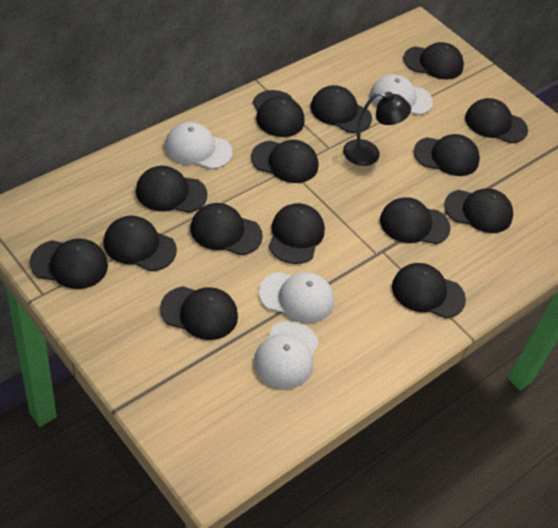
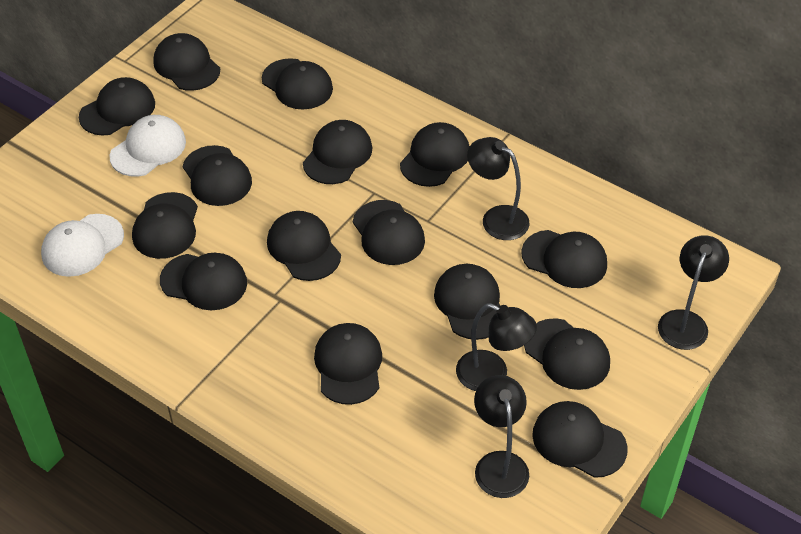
black lamp: 1 -> 4
white cap: 4 -> 2

